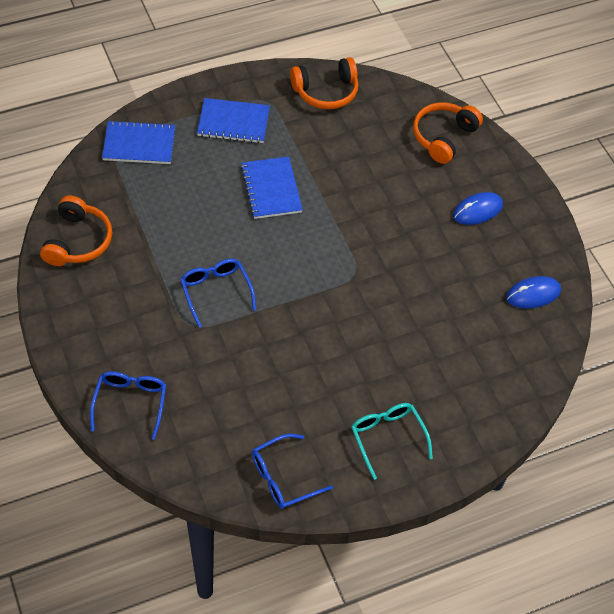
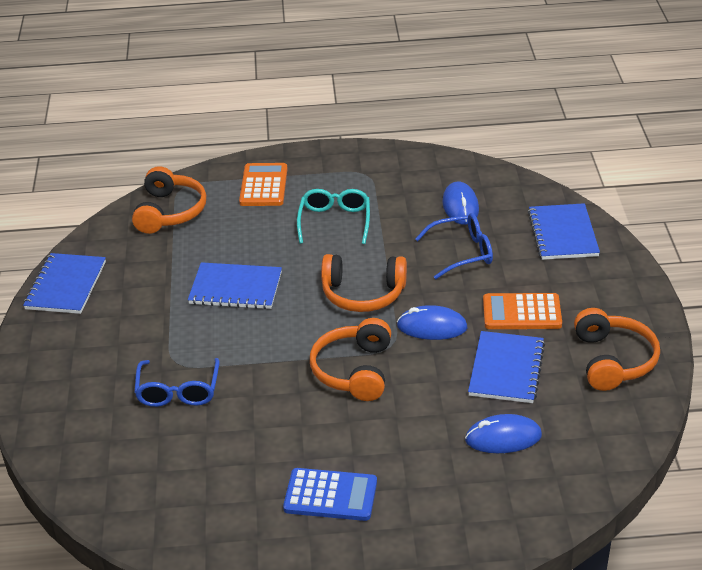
blue calculator: 0 -> 1
blue glasses: 3 -> 2
blue mouse: 2 -> 3
blue notebook: 3 -> 4
orange calculator: 0 -> 2
orange headphones: 3 -> 4

